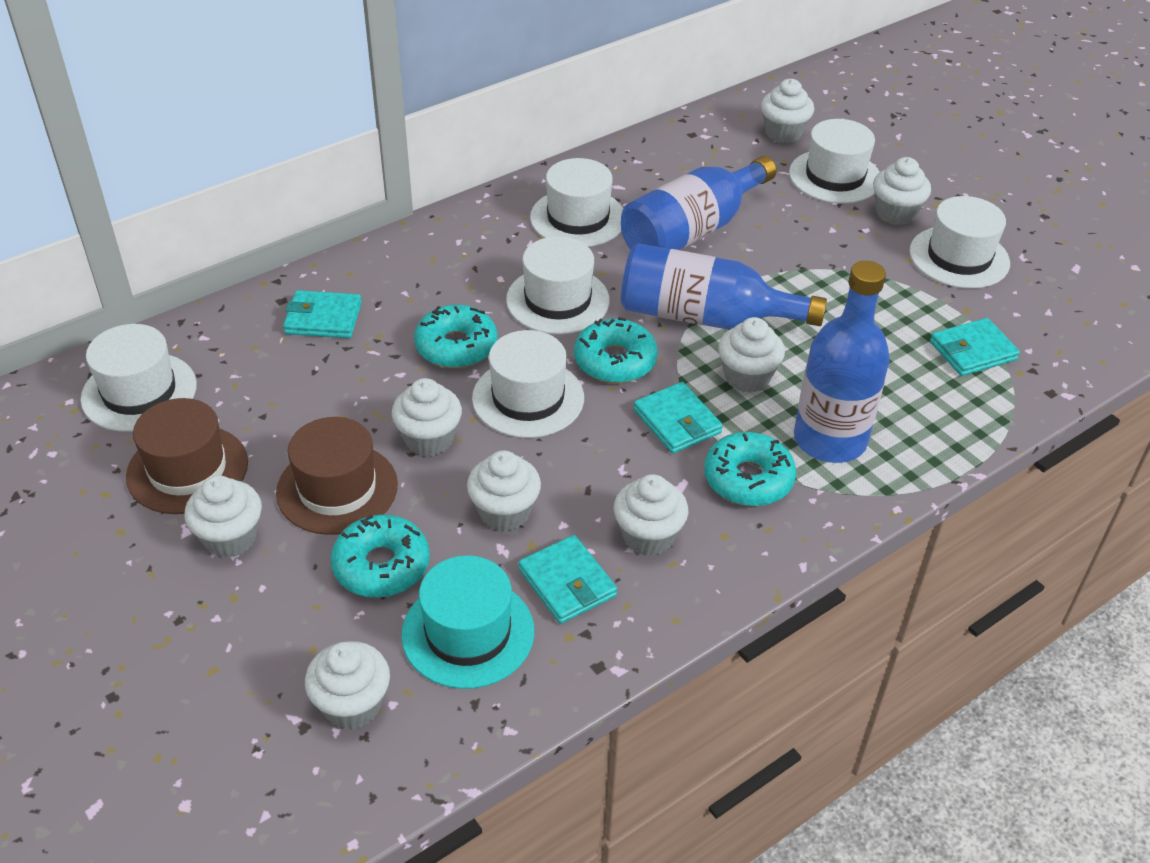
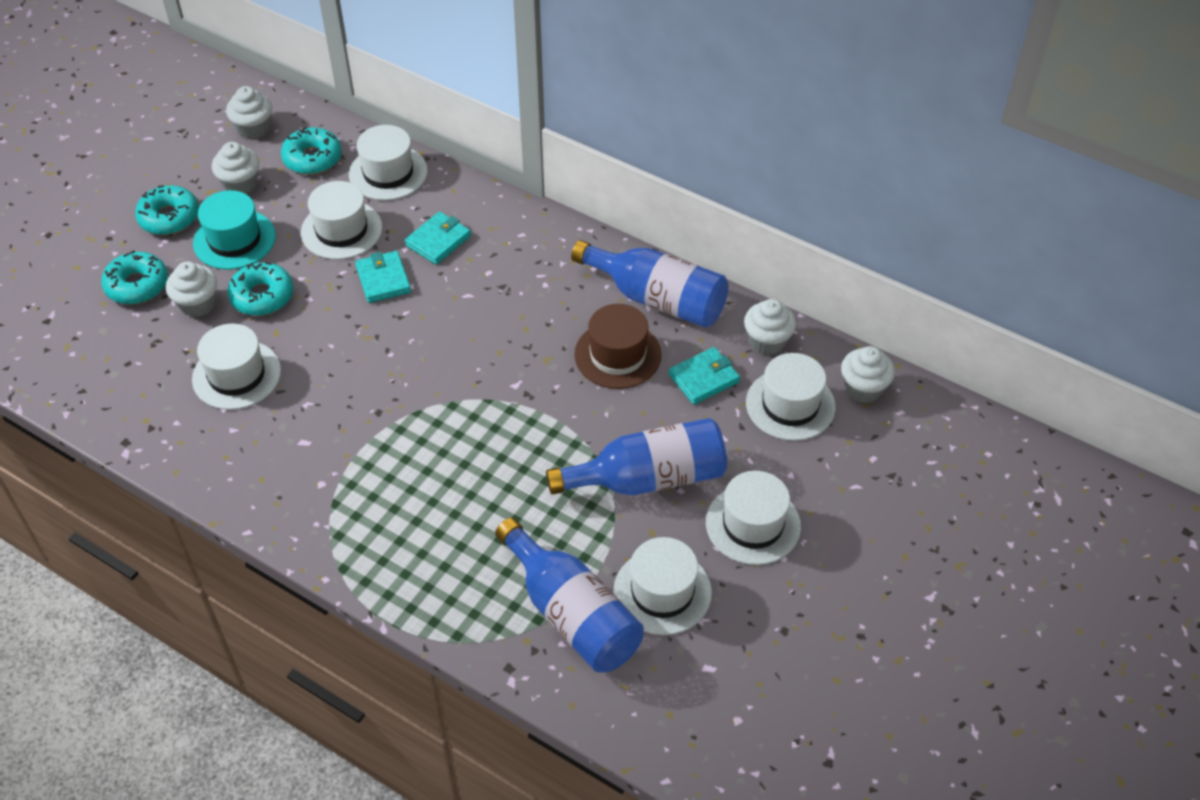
brown hat: 2 -> 1
turquoise wallet: 4 -> 3
white cupcake: 8 -> 5

